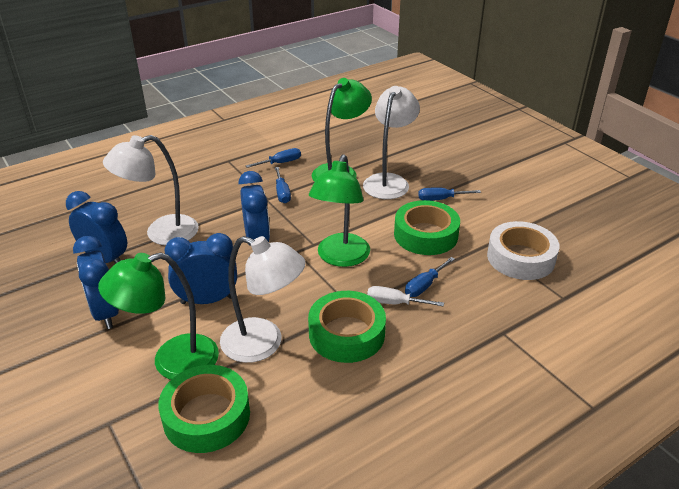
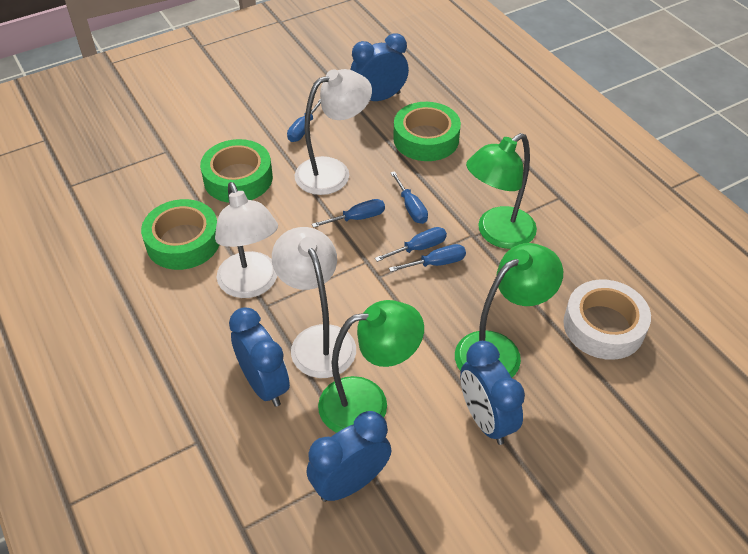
blue screwdriver: 4 -> 5
white screwdriver: 1 -> 0

